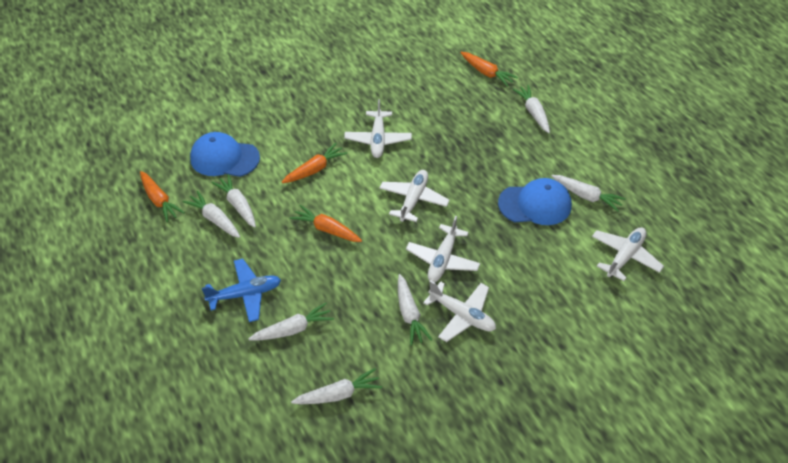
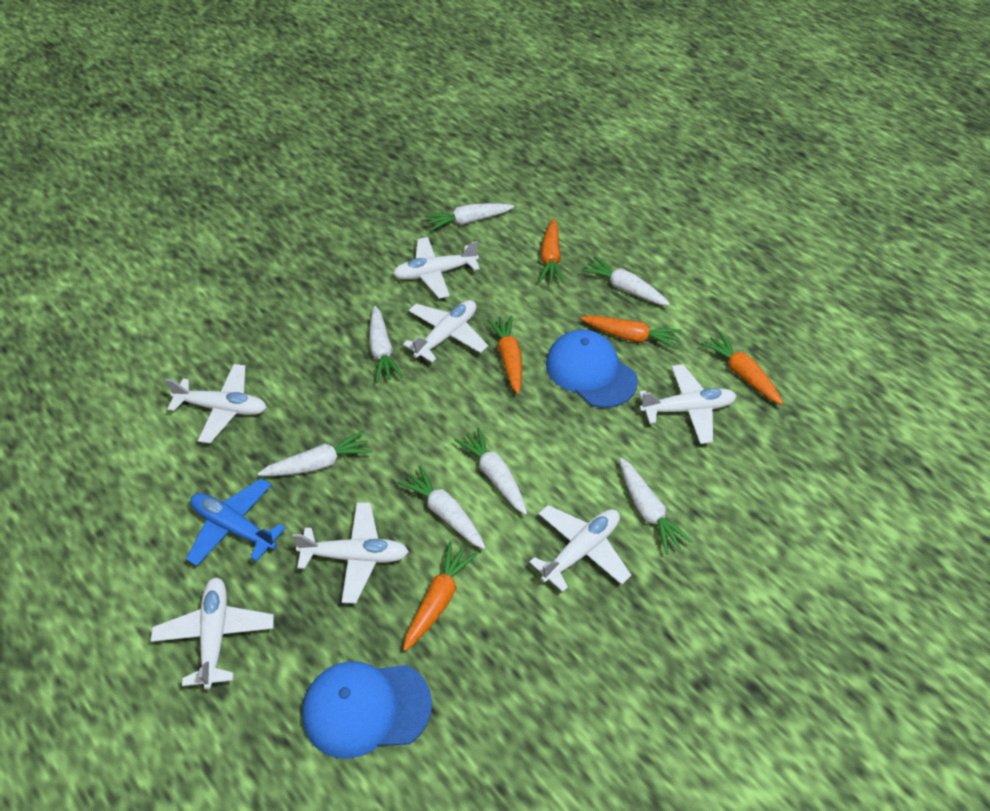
orange carrot: 4 -> 5
white plane: 5 -> 7

